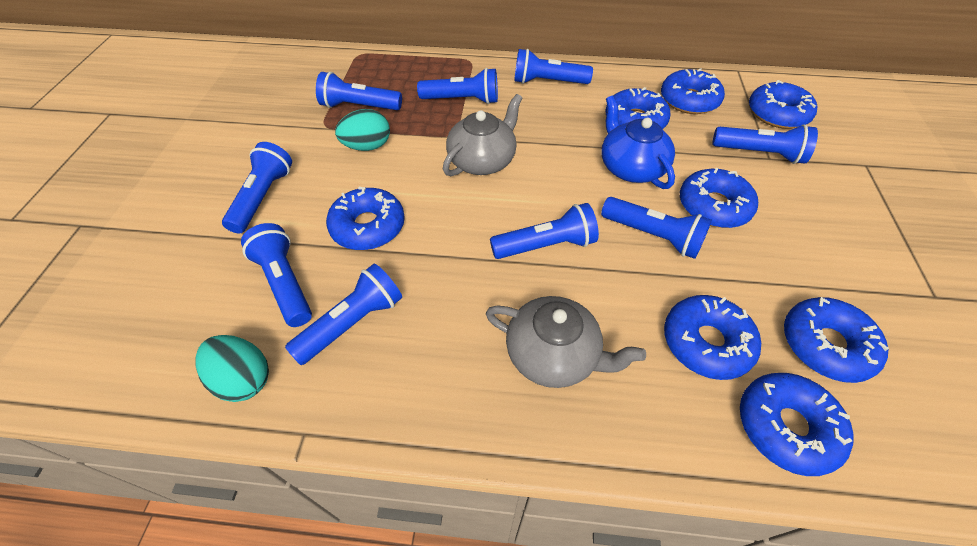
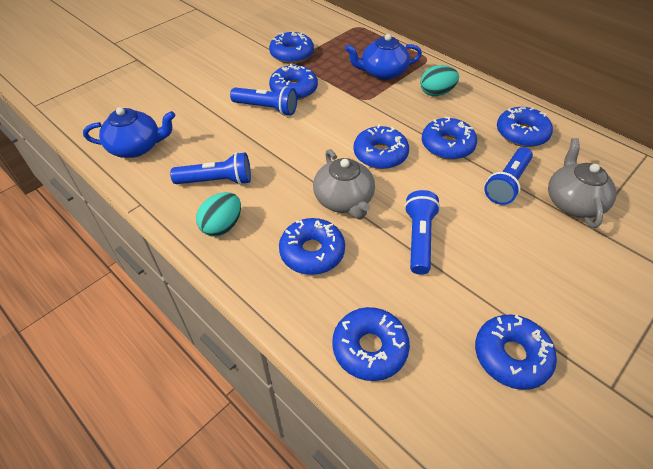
blue flashlight: 9 -> 4
blue teapot: 1 -> 2

